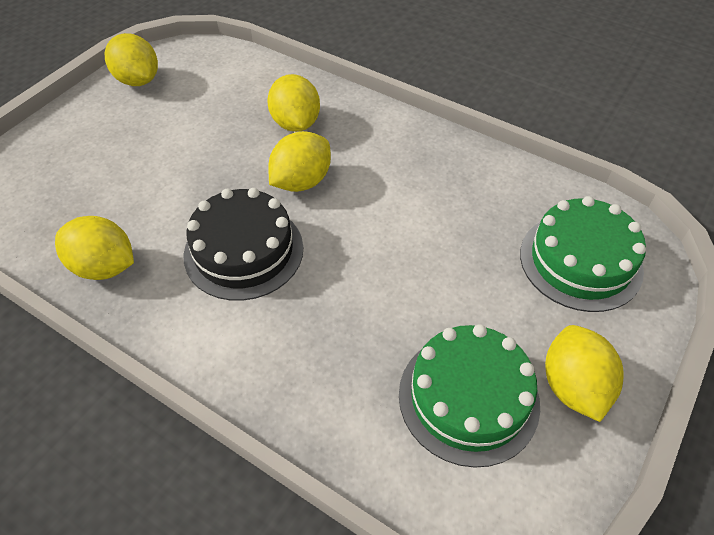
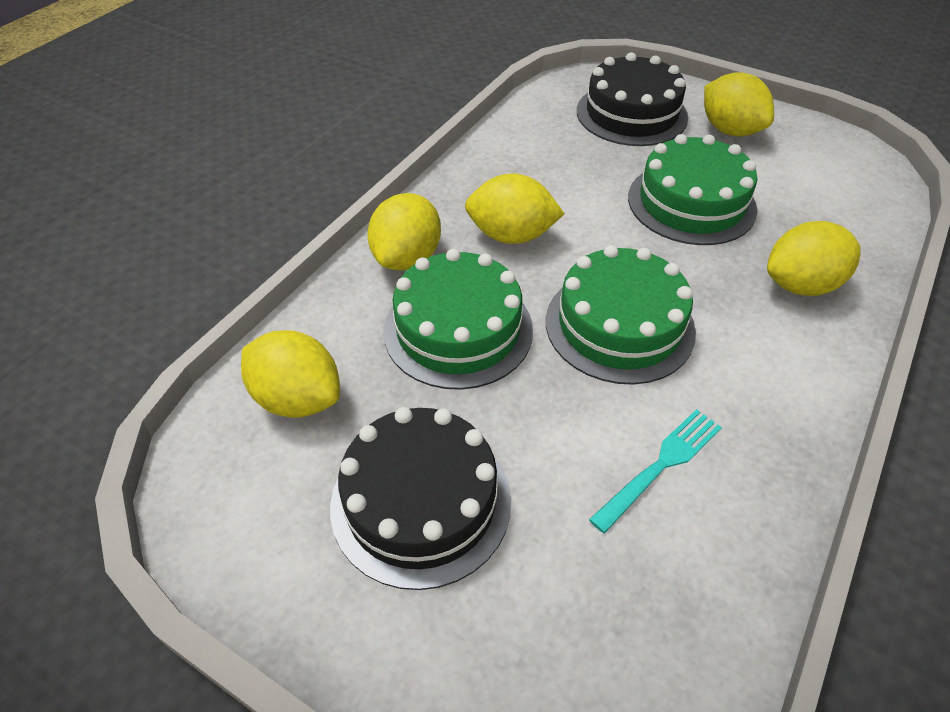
black cake: 1 -> 2
green cake: 2 -> 3
turquoise fork: 0 -> 1

